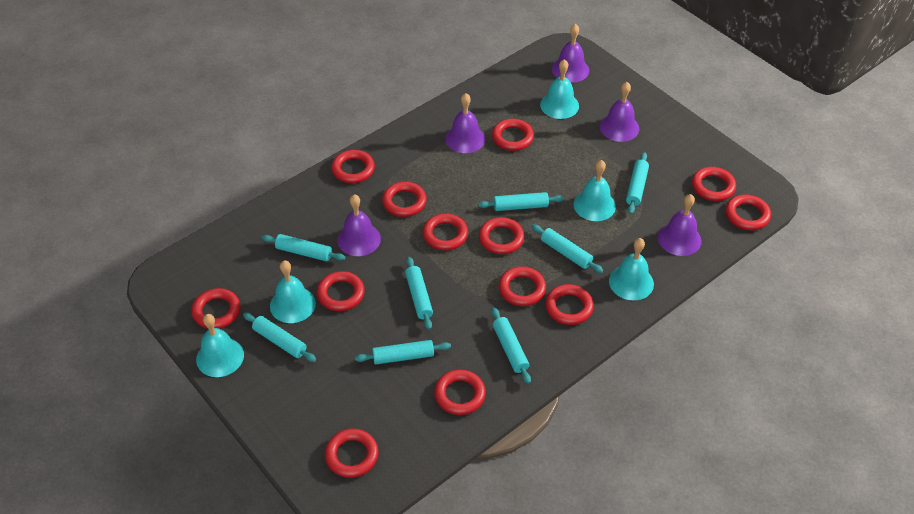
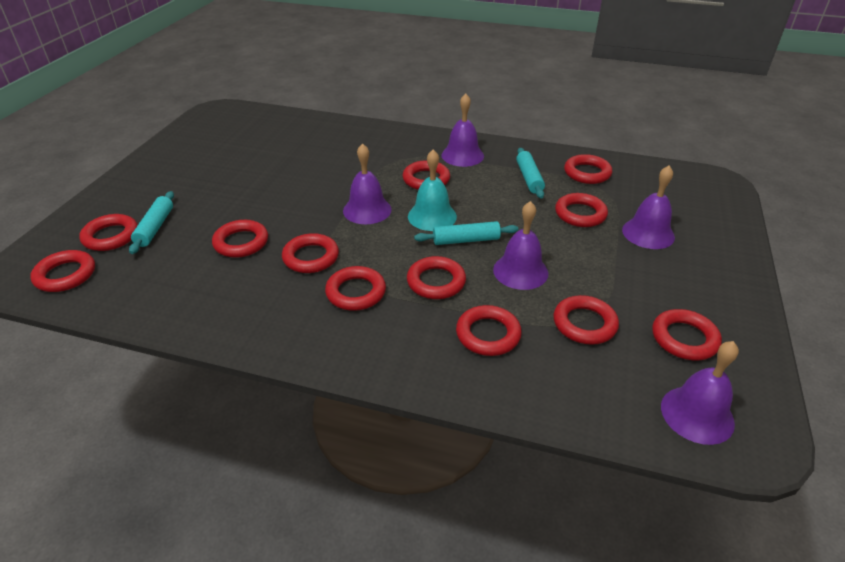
red ring: 13 -> 12
turquoise bell: 5 -> 1
turquoise rolling pin: 8 -> 3

